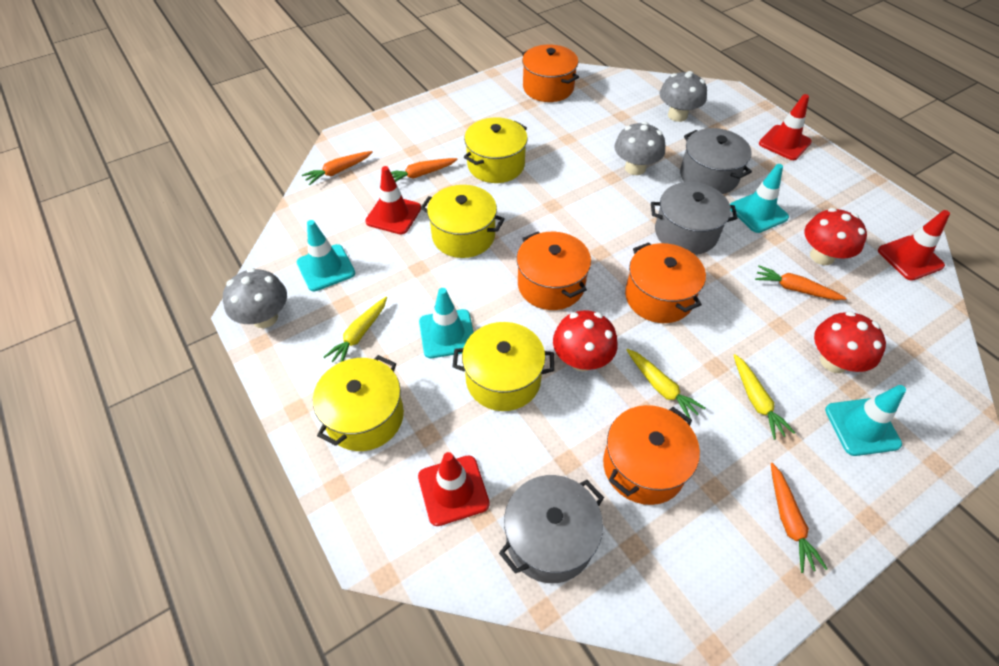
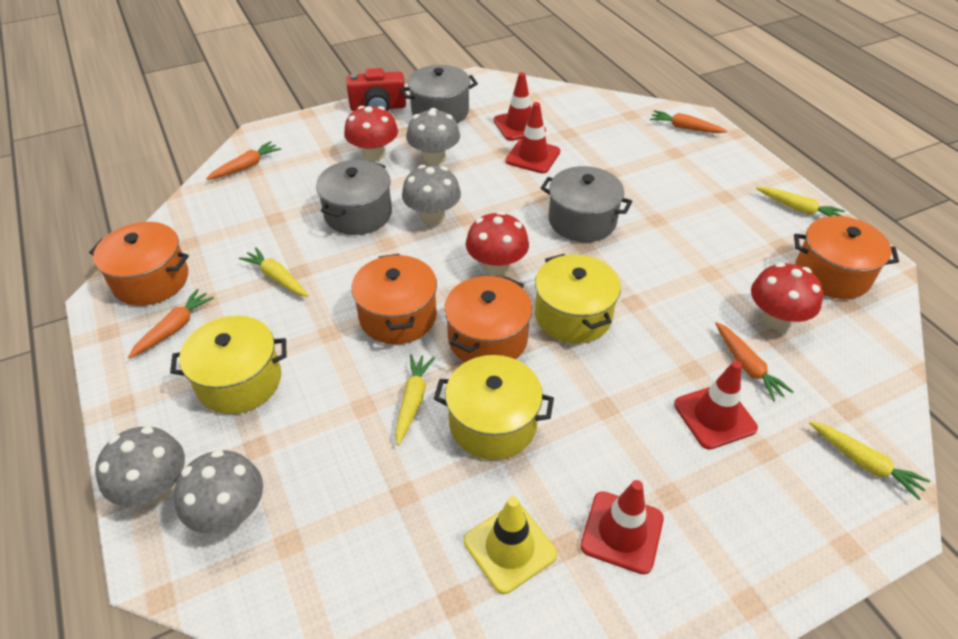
grey mushroom: 3 -> 4
red camera: 0 -> 1
turquoise traffic cone: 4 -> 0
yellow carrot: 3 -> 4
yellow pot: 4 -> 3
yellow traffic cone: 0 -> 1

